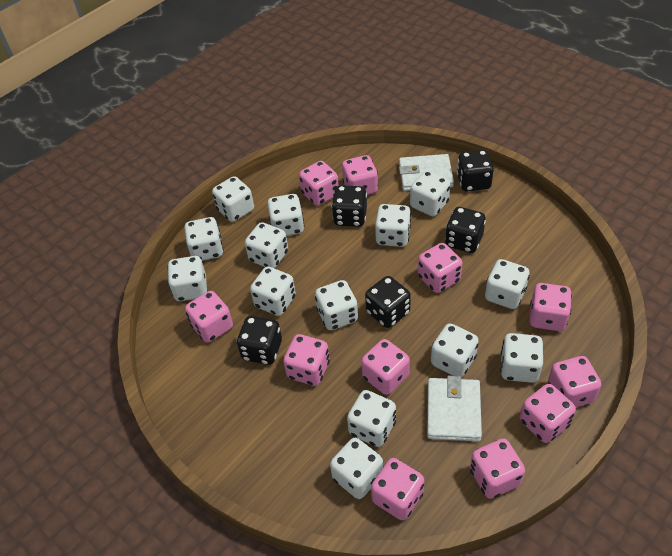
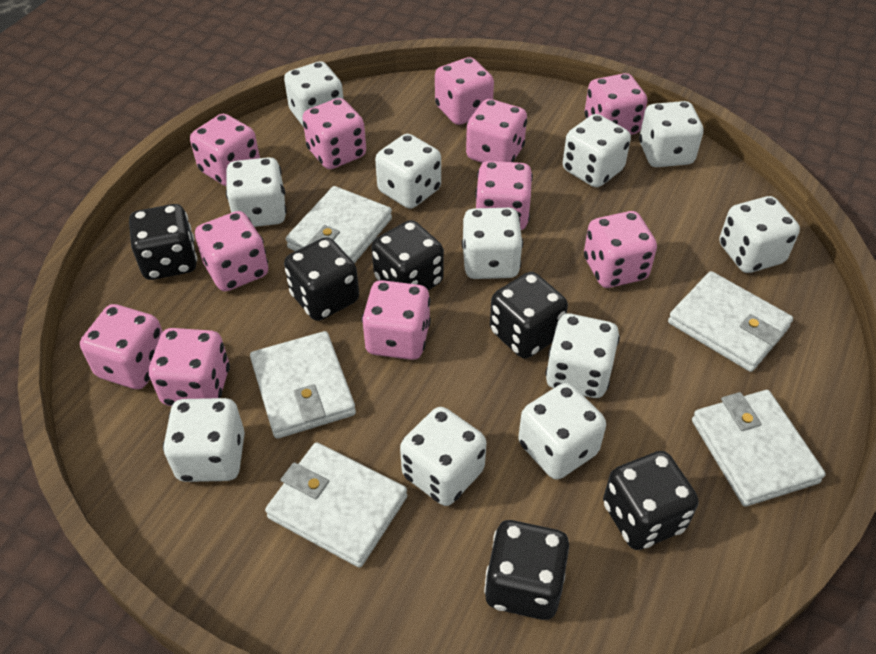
black dice: 5 -> 6
white dice: 14 -> 11
white wallet: 2 -> 5

